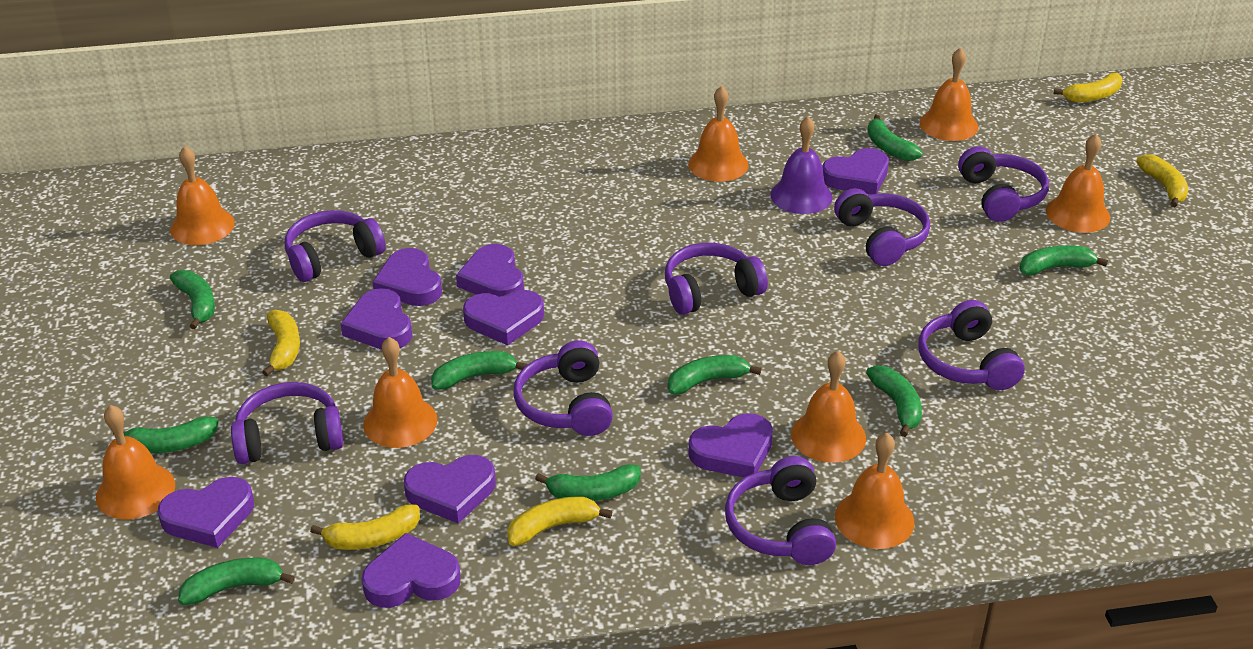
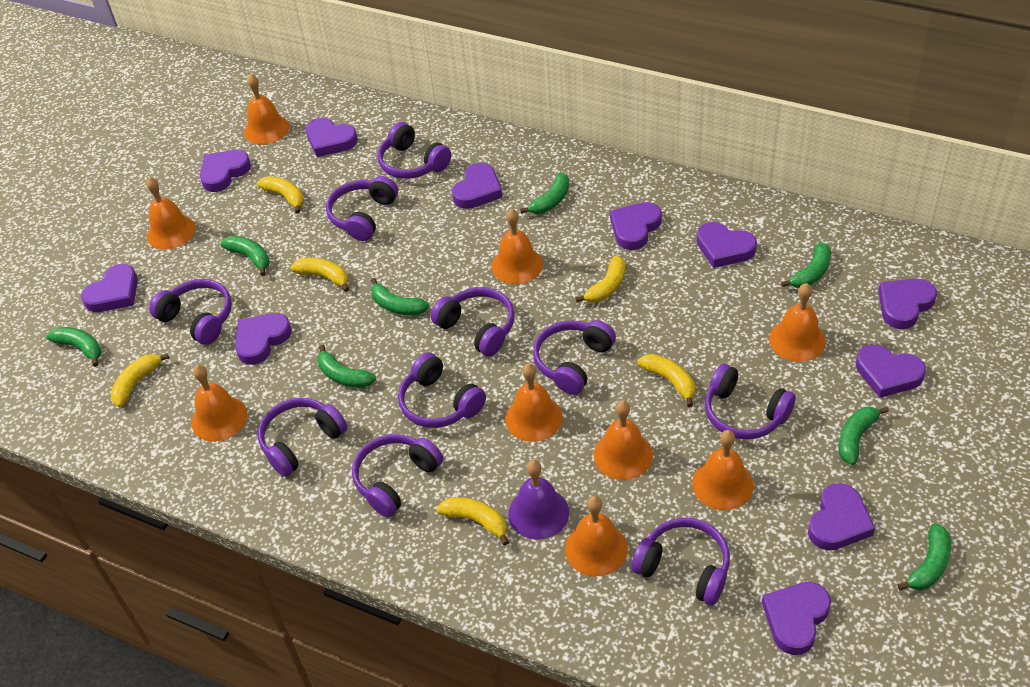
green banana: 9 -> 8
orange bell: 8 -> 9
purple headphones: 8 -> 10
purple heart: 9 -> 11
yellow banana: 5 -> 6

